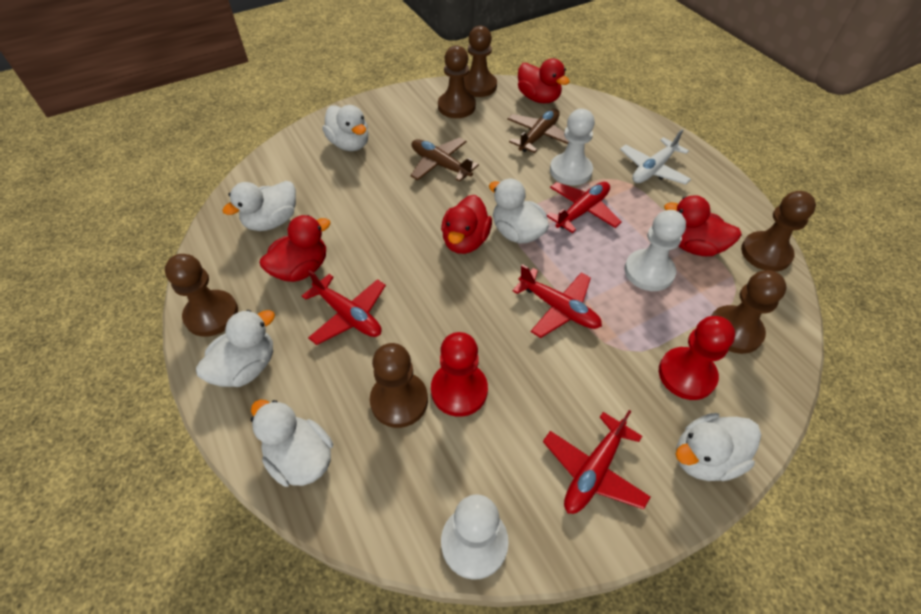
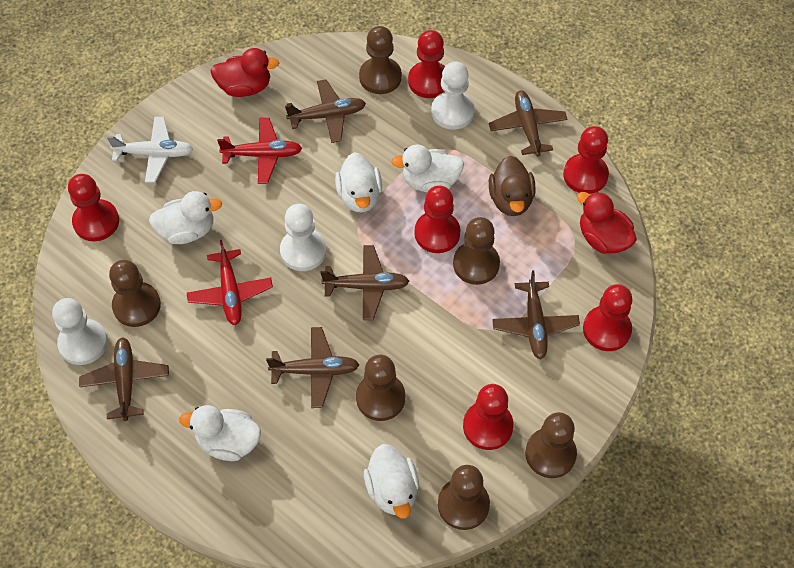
brown duck: 0 -> 1
brown plane: 2 -> 6
red duck: 4 -> 2
red pawn: 2 -> 6
red plane: 4 -> 2
white duck: 6 -> 5

